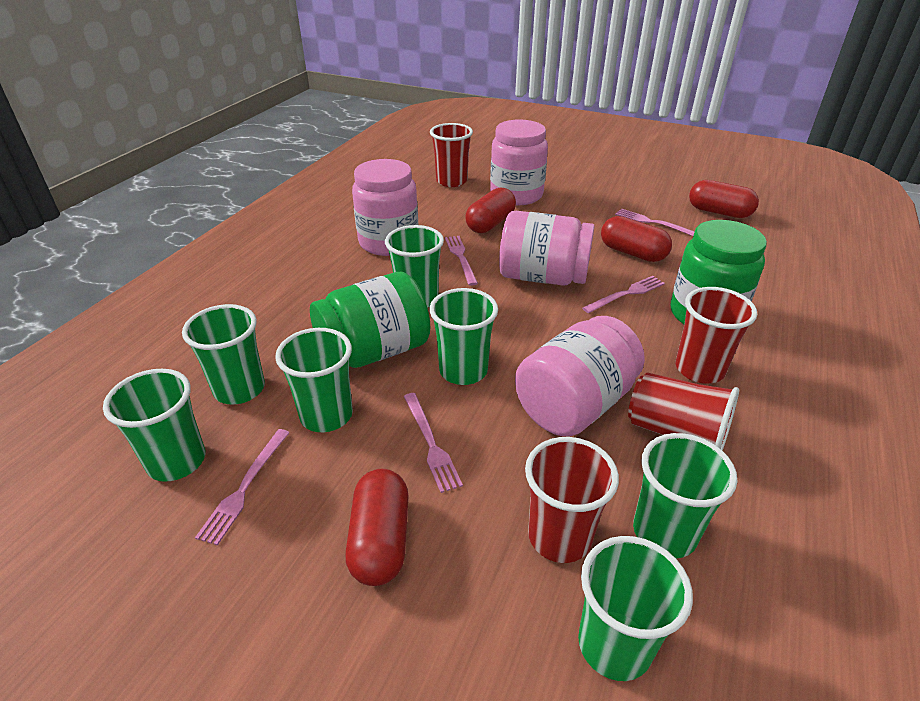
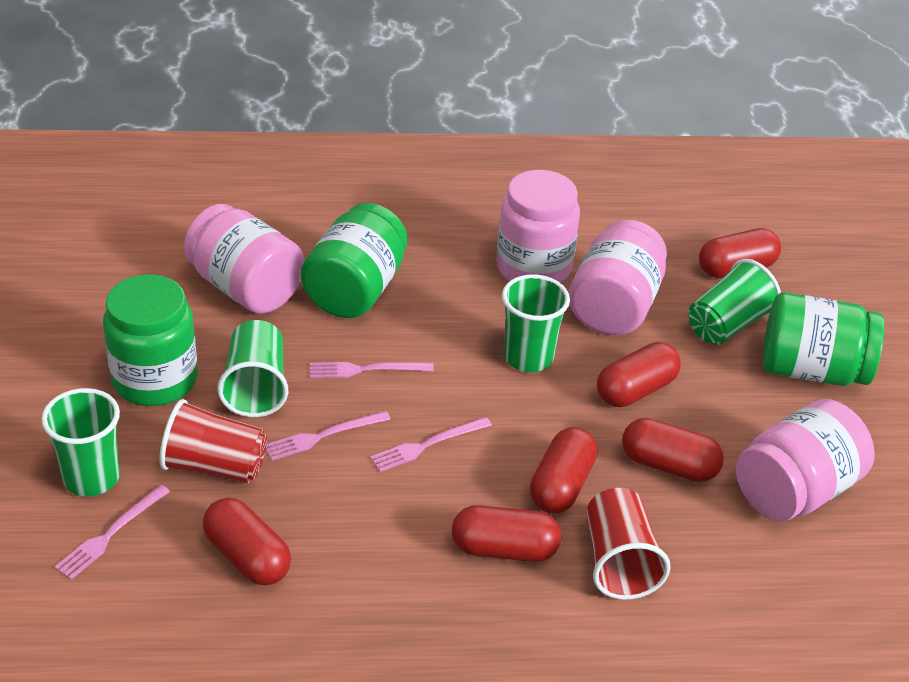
green cup: 7 -> 4
green jar: 2 -> 3
pink fork: 5 -> 4
red capsule: 4 -> 6
red cup: 4 -> 2

